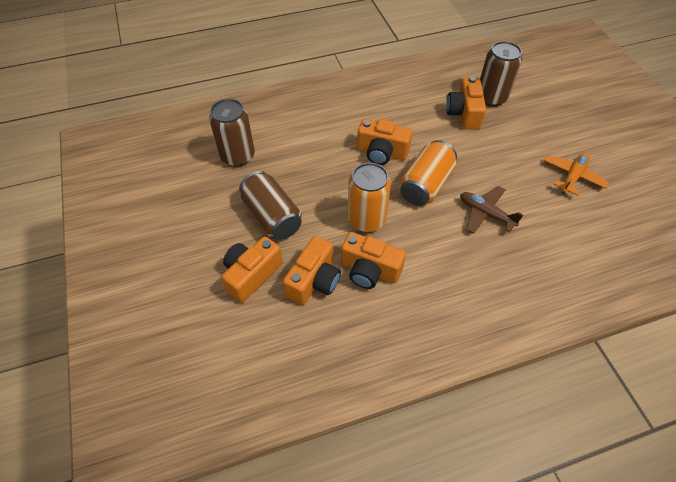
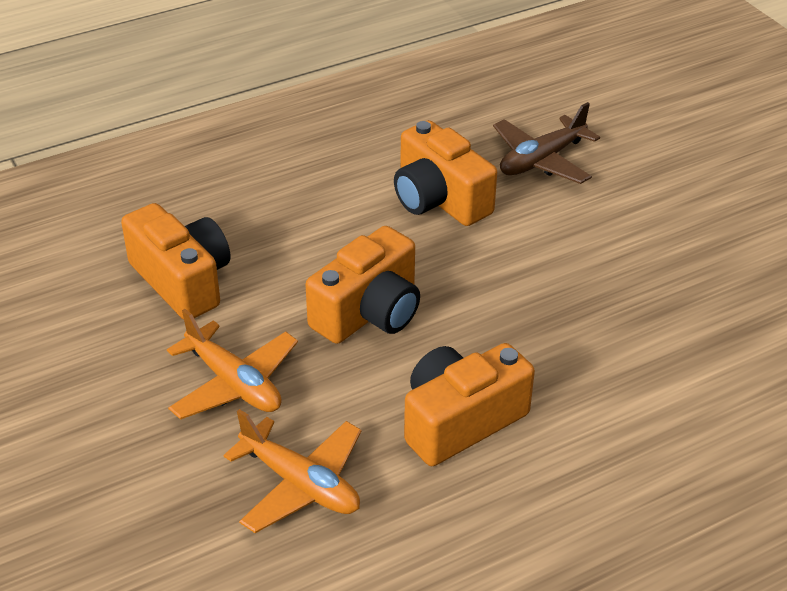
brown can: 3 -> 0
orange camera: 5 -> 4
orange can: 2 -> 0
orange plane: 1 -> 2

